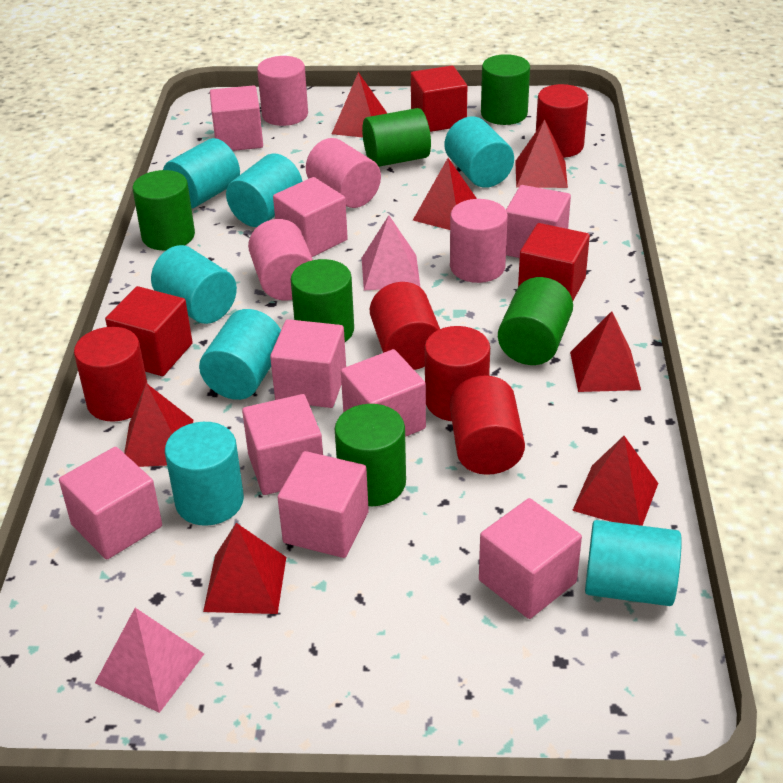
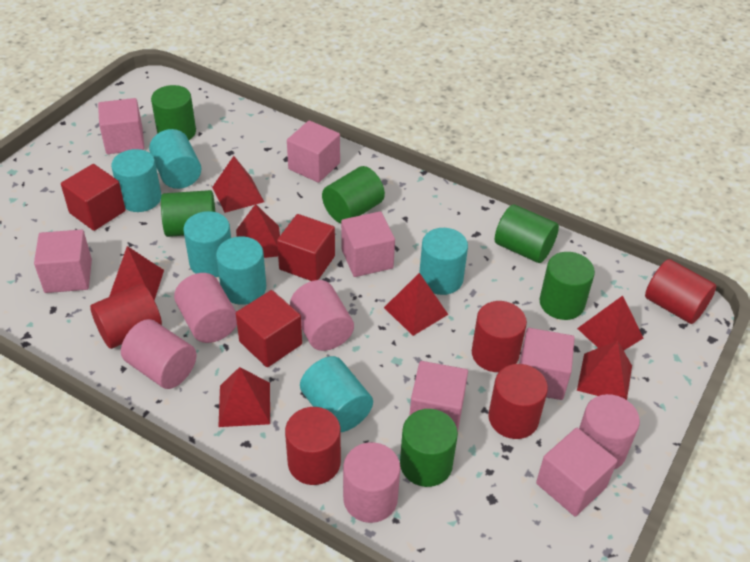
pink cube: 9 -> 7
pink cylinder: 4 -> 5
pink pyramid: 2 -> 0
turquoise cylinder: 7 -> 6

